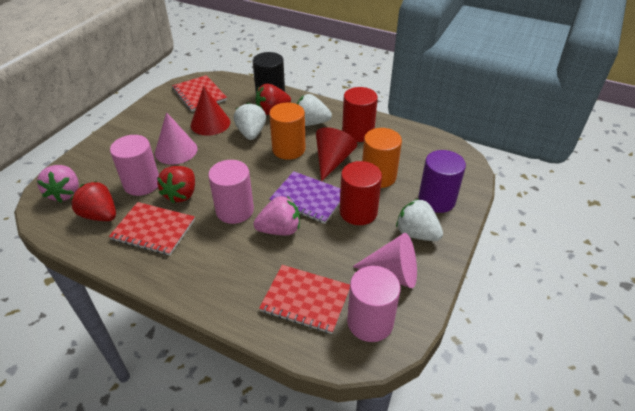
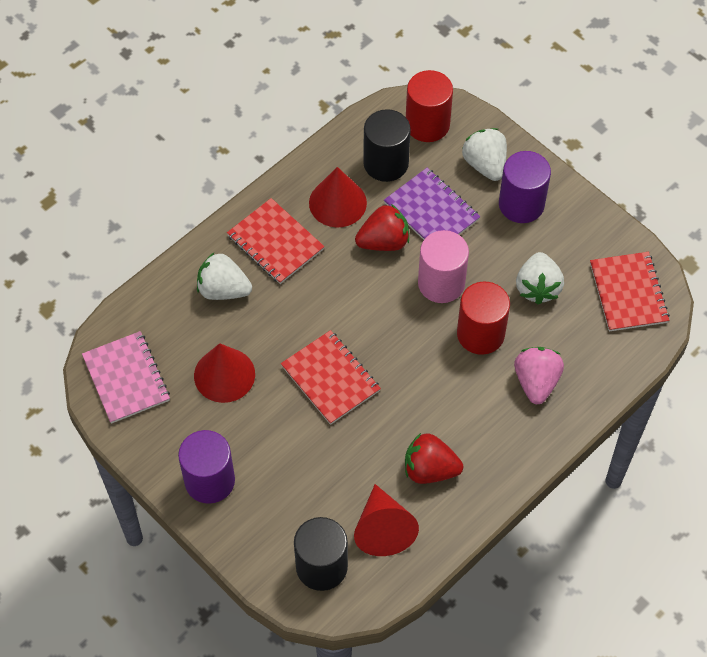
black cylinder: 1 -> 2
orange cylinder: 2 -> 0
pink cone: 2 -> 0
pink cylinder: 3 -> 1
pink notebook: 0 -> 1
pink strawberry: 2 -> 1
purple cylinder: 1 -> 2
red cone: 2 -> 3
red strawberry: 3 -> 2

